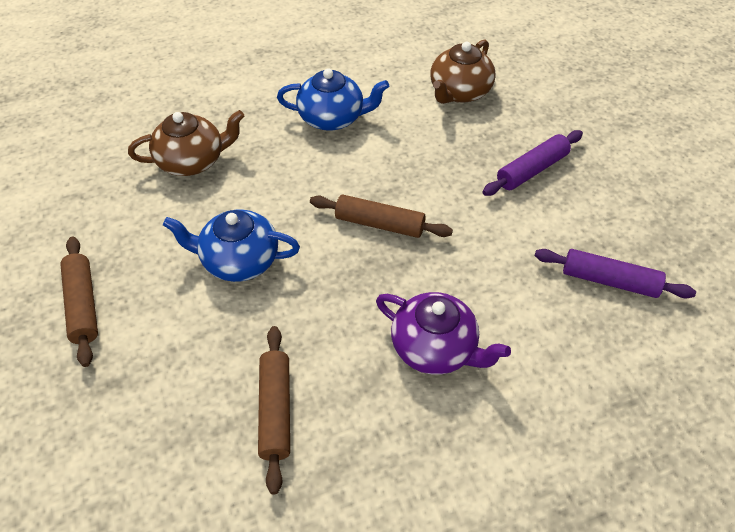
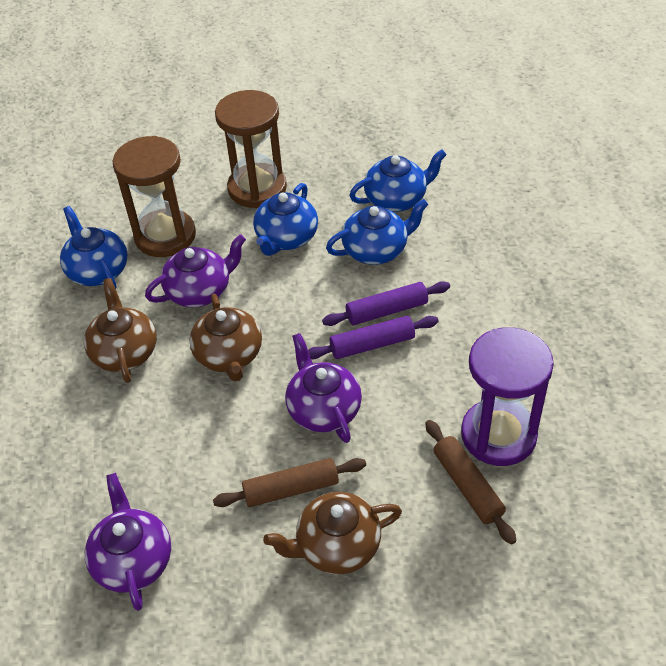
blue teapot: 2 -> 4
brown hourglass: 0 -> 2
brown rolling pin: 3 -> 2
brown teapot: 2 -> 3
purple hourglass: 0 -> 1
purple teapot: 1 -> 3

